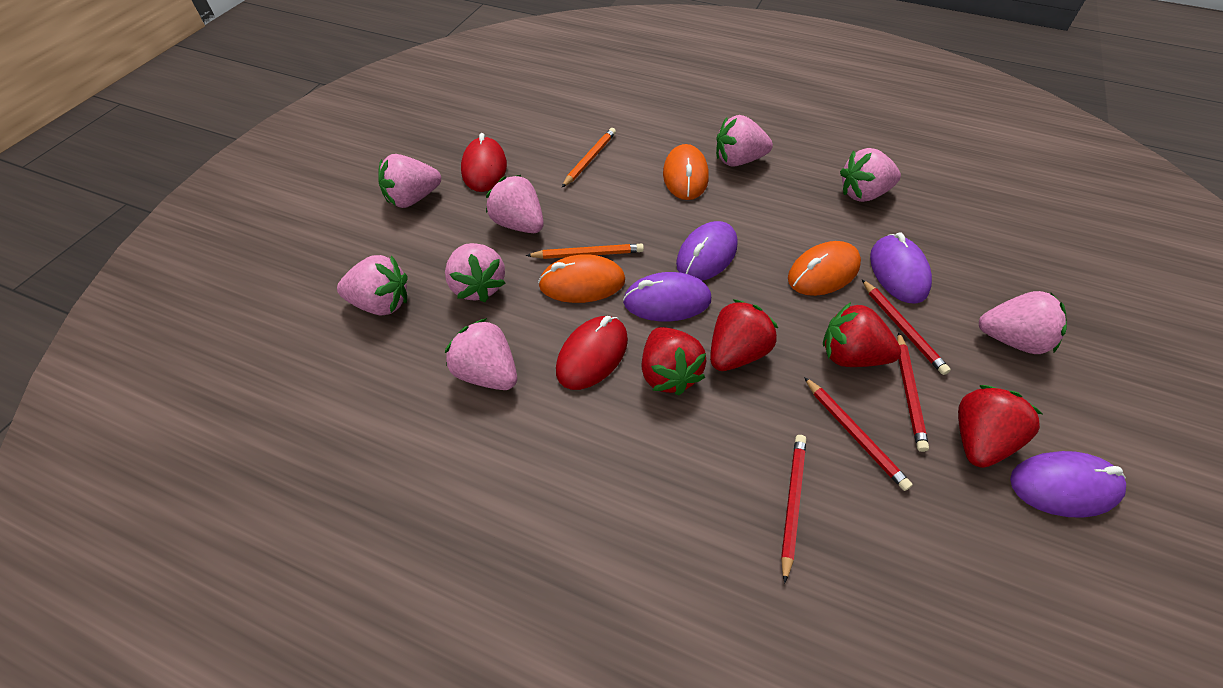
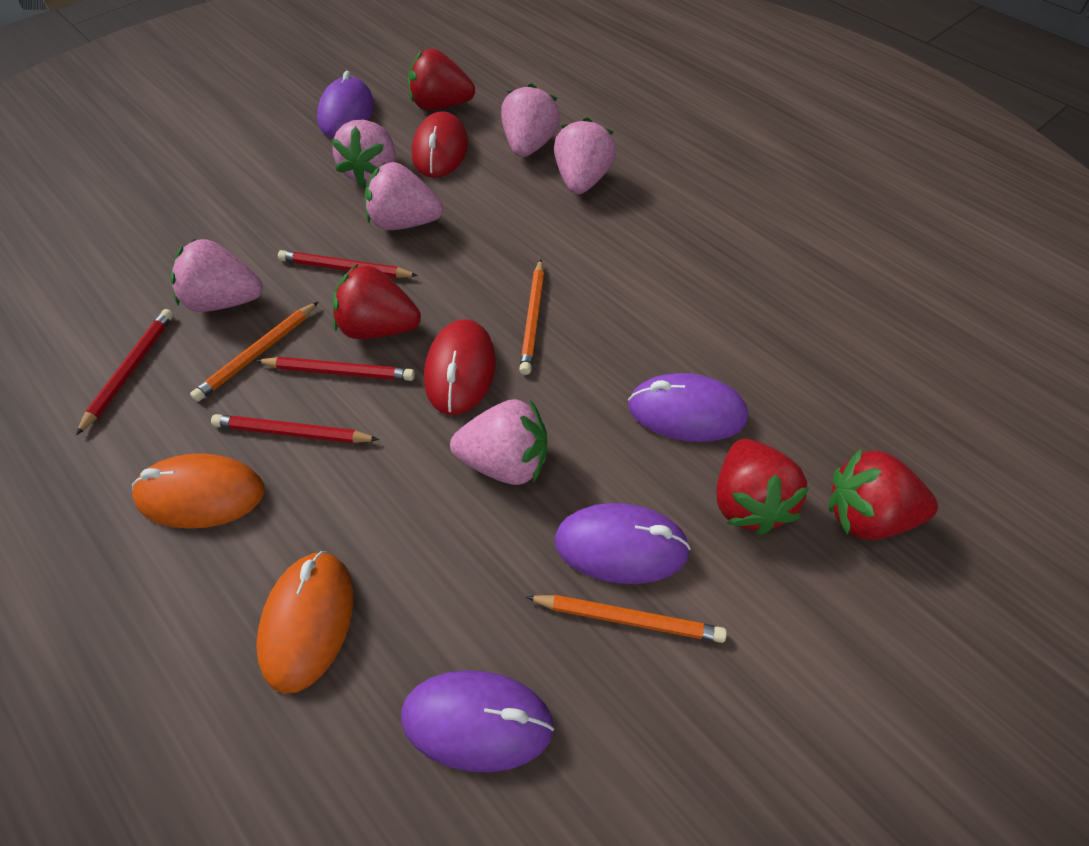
orange mouse: 3 -> 2
orange pencil: 2 -> 3
pink strawberry: 8 -> 6

